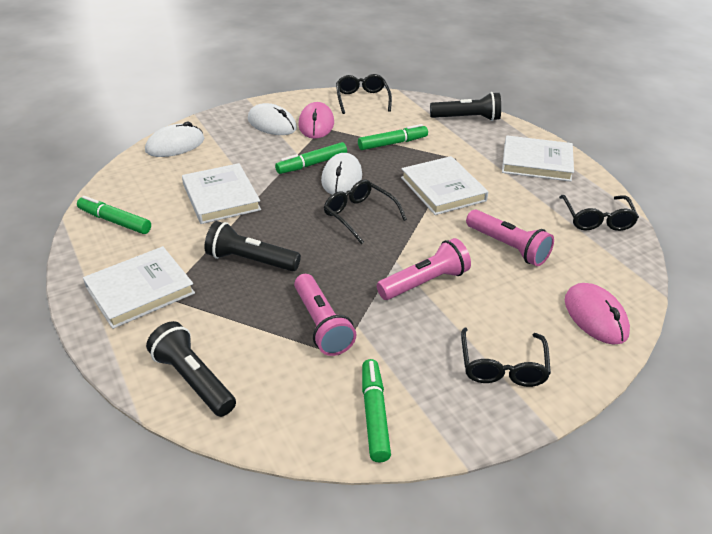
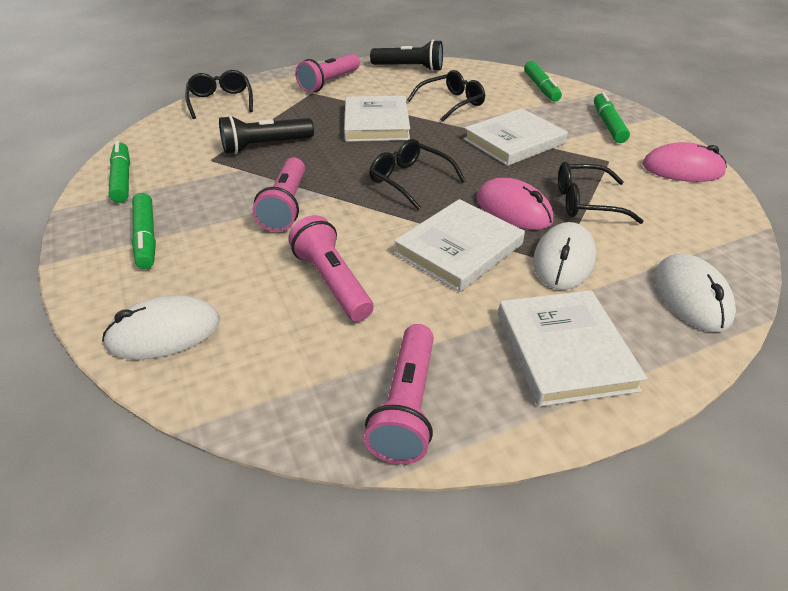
black flashlight: 3 -> 2
pink flashlight: 3 -> 4

